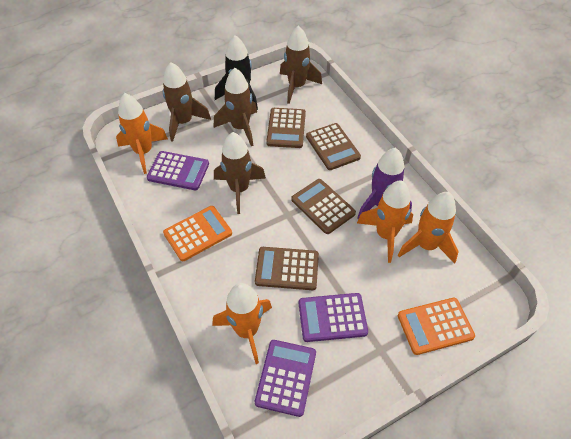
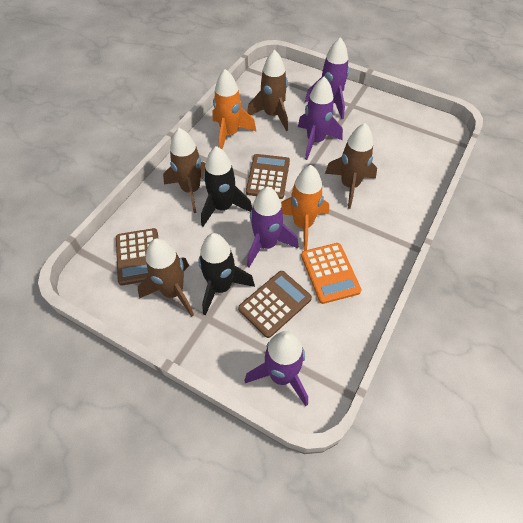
black rocket: 1 -> 2
brown calculator: 4 -> 3
orange calculator: 2 -> 1
orange rocket: 4 -> 2
purple calculator: 3 -> 0
purple rocket: 1 -> 4

